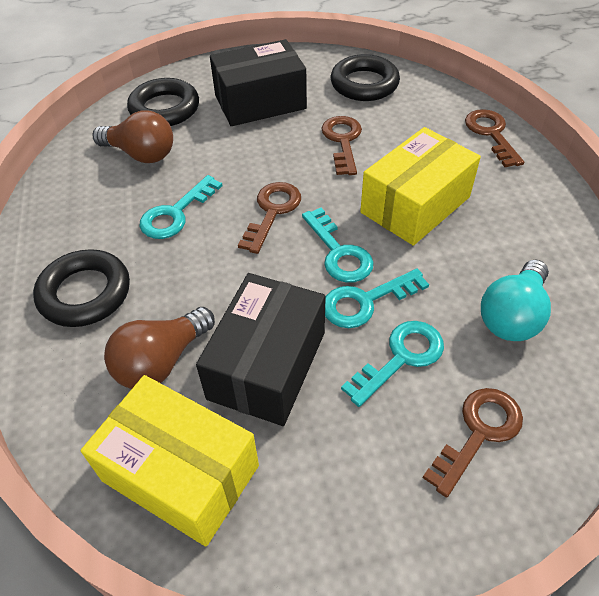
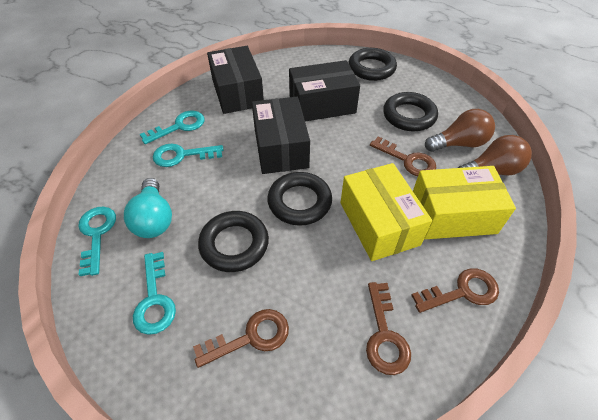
black box: 2 -> 3
black ring: 3 -> 4

